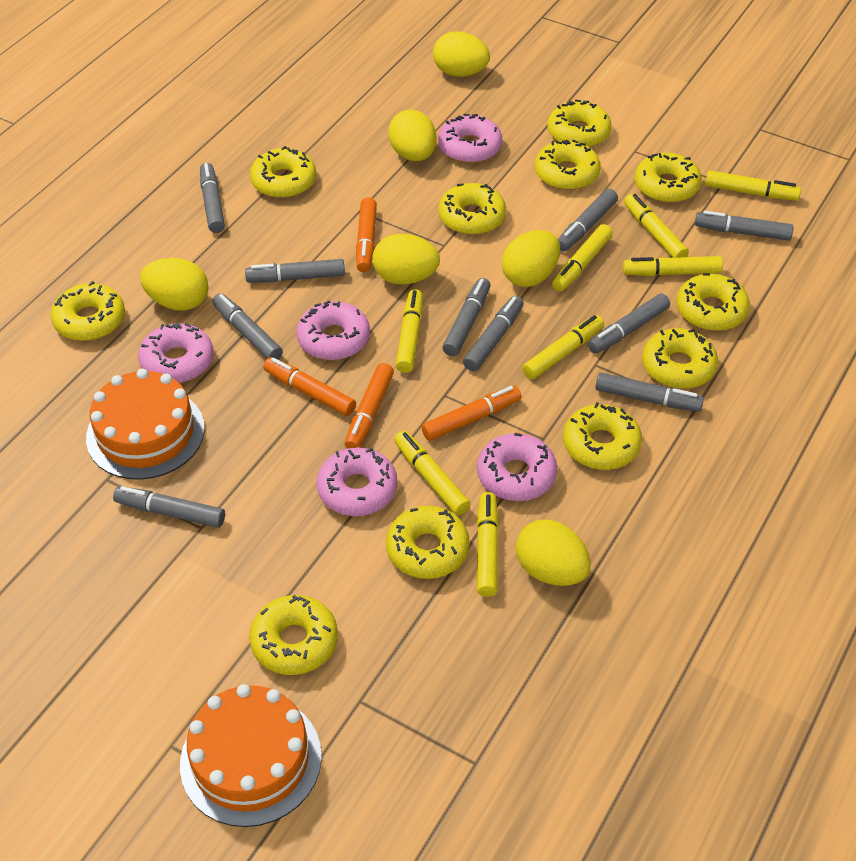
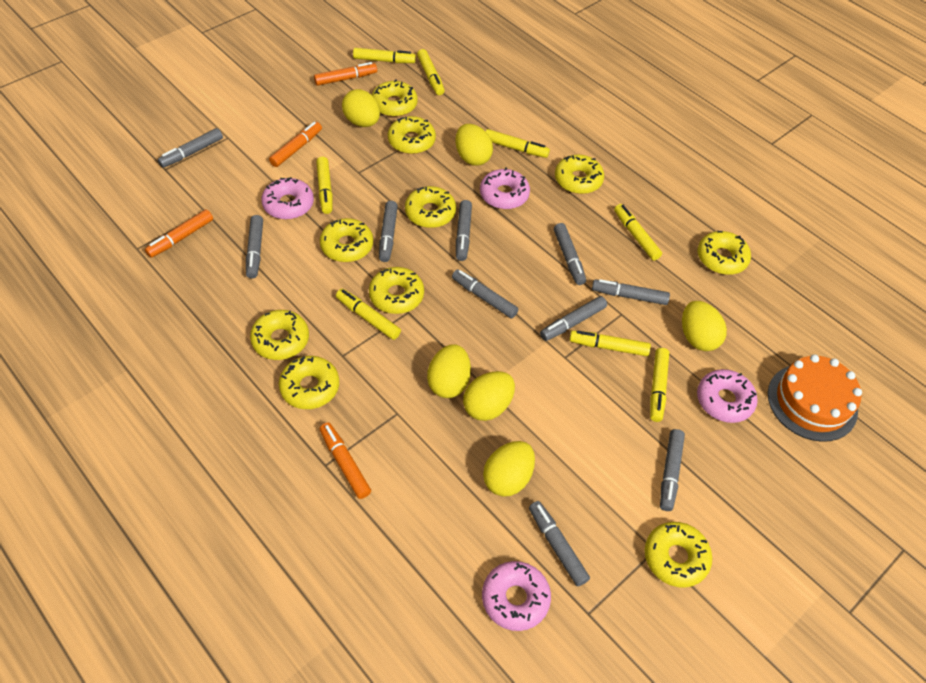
orange cake: 2 -> 1
pink donut: 5 -> 4
yellow donut: 11 -> 10

